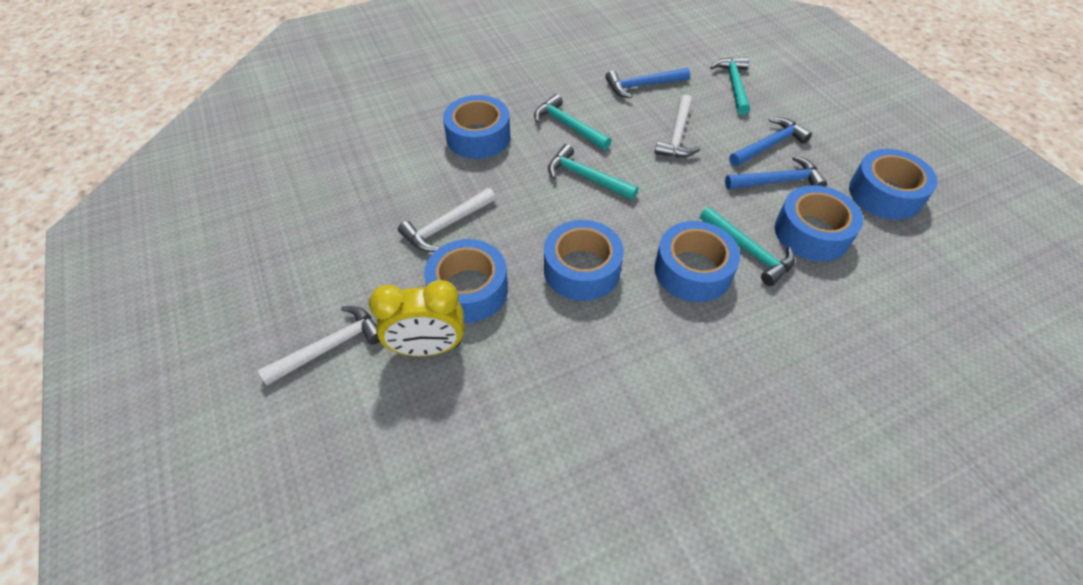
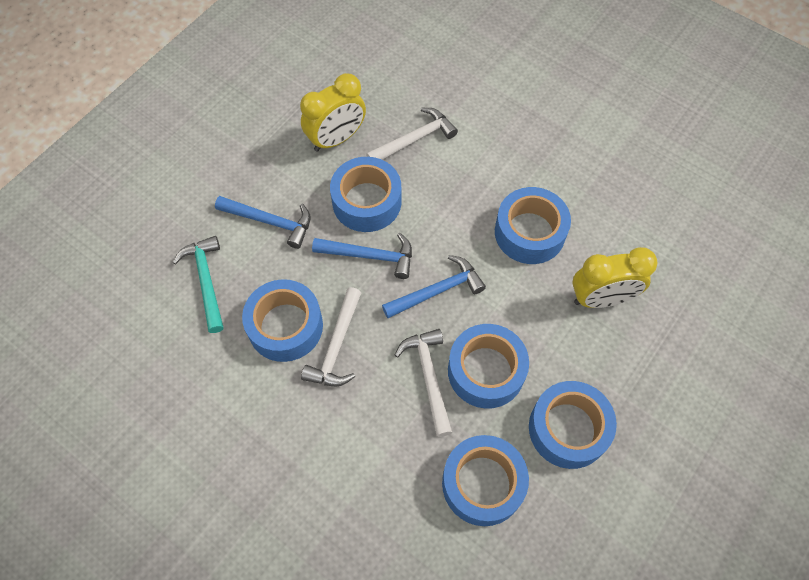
turquoise hammer: 4 -> 1
yellow clock: 1 -> 2

